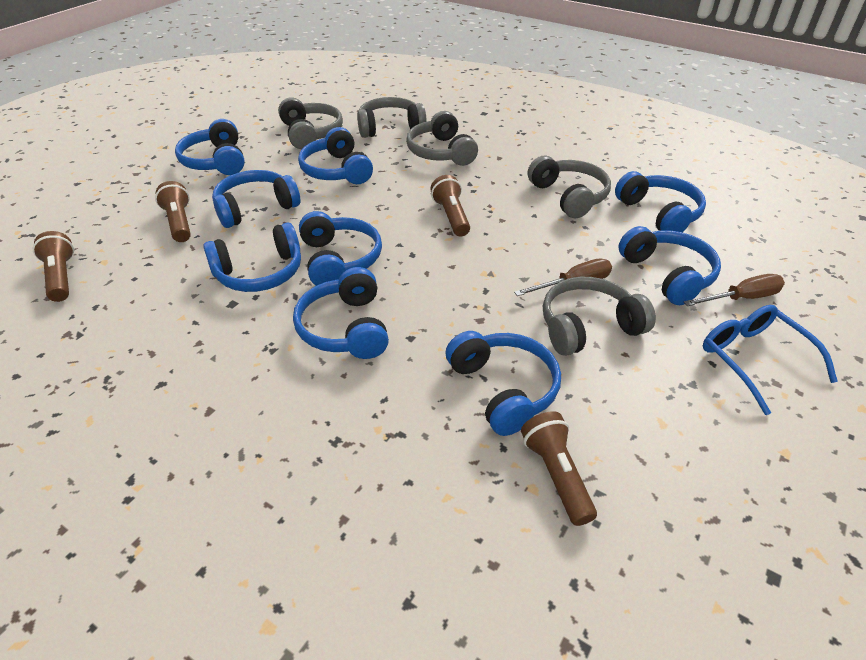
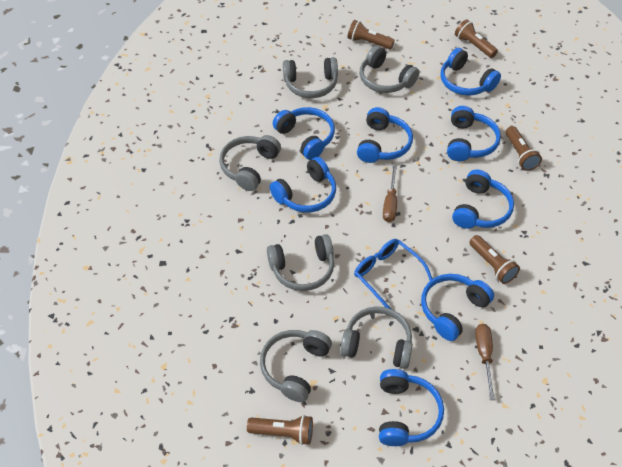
blue headphones: 9 -> 8
brown flashlight: 4 -> 5
grey headphones: 5 -> 6

